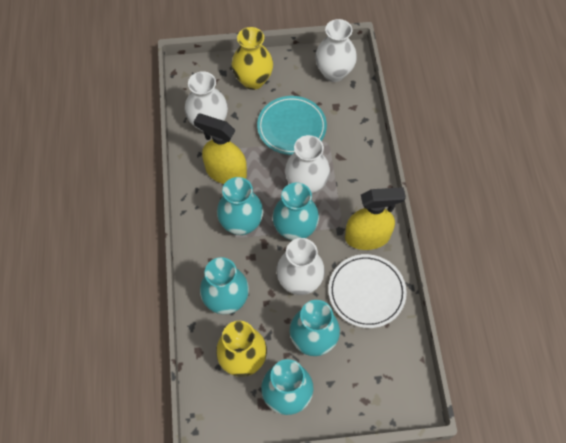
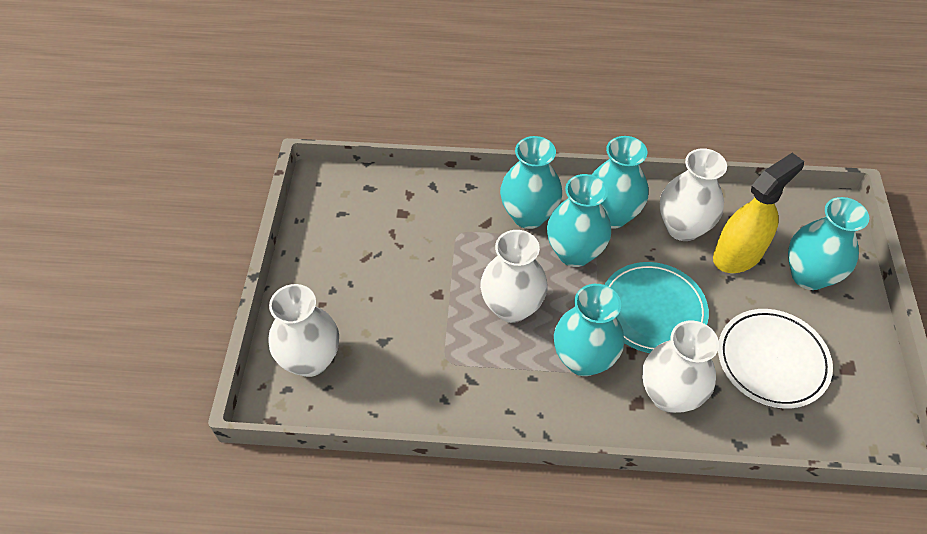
yellow spray bottle: 2 -> 1
yellow vase: 2 -> 0

